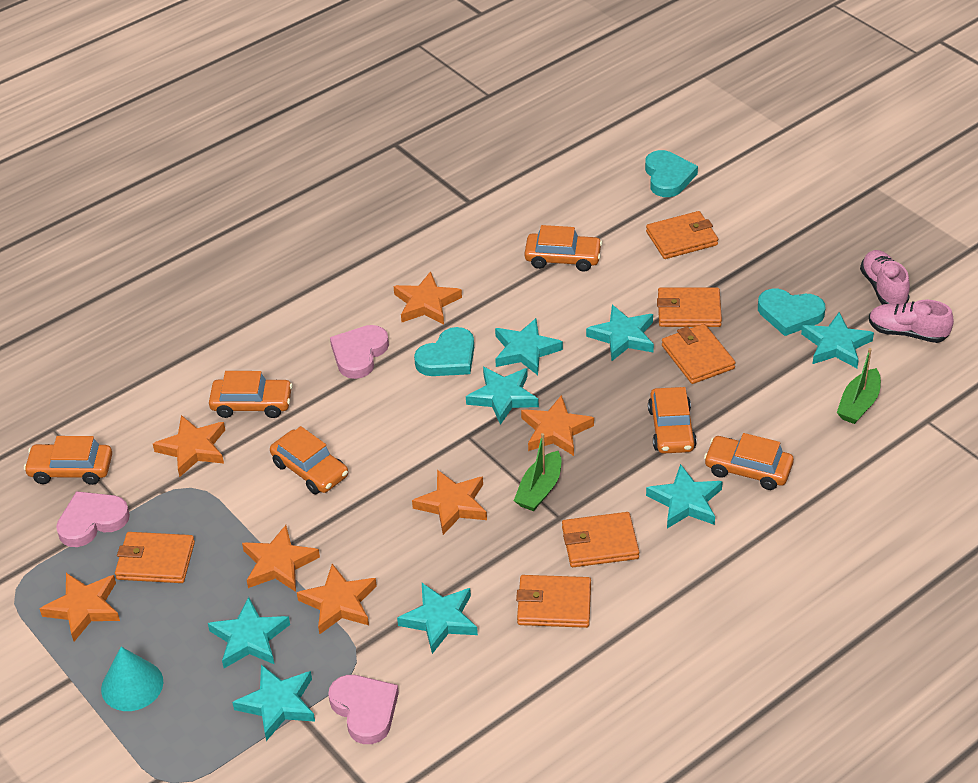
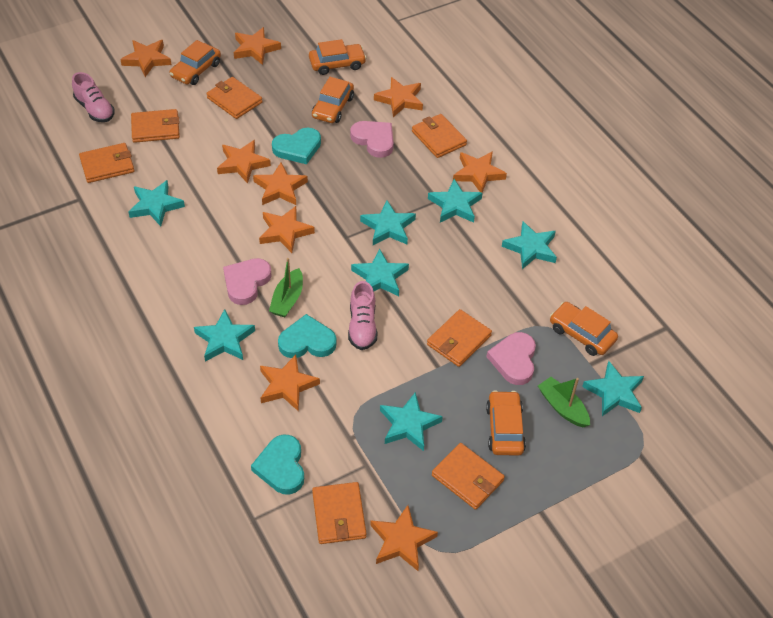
orange car: 6 -> 5
orange star: 7 -> 9
orange wallet: 6 -> 7
turquoise cone: 1 -> 0

